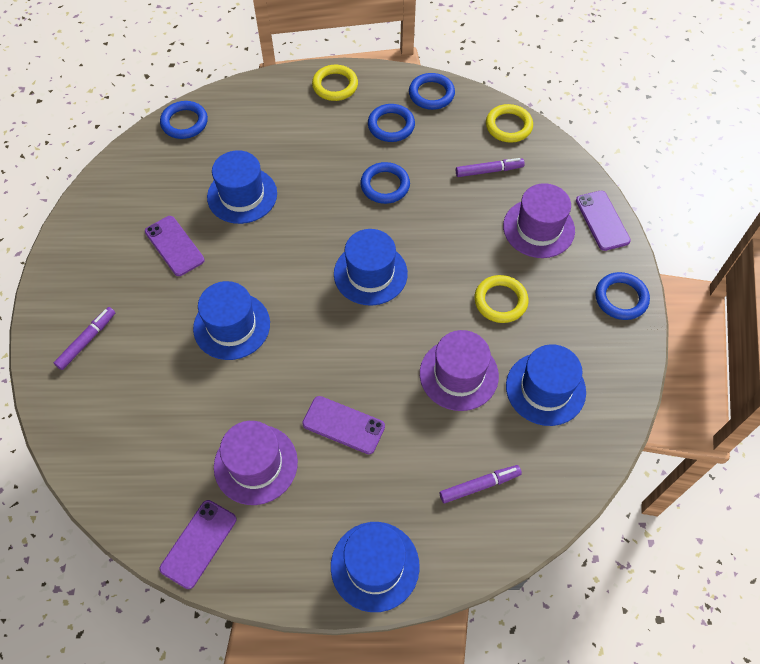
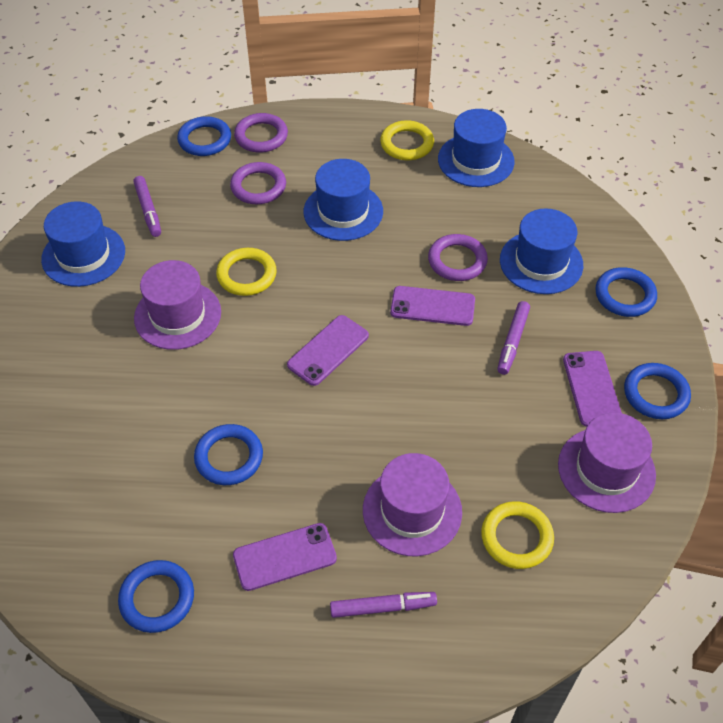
blue hat: 5 -> 4
purple ring: 0 -> 3

